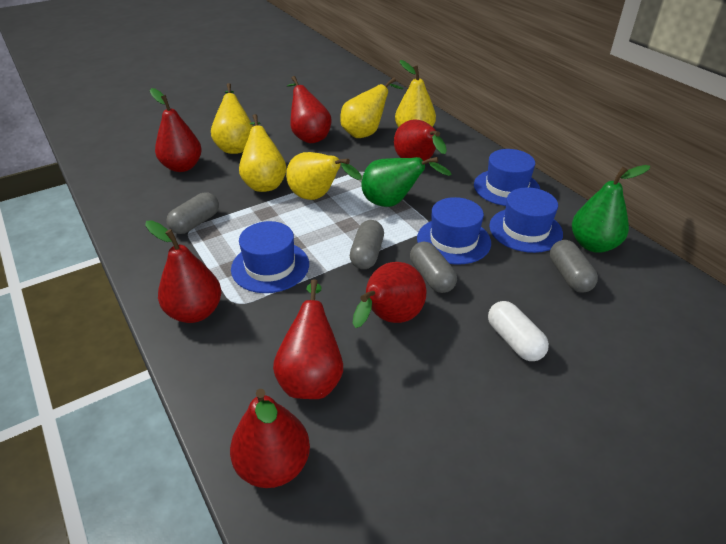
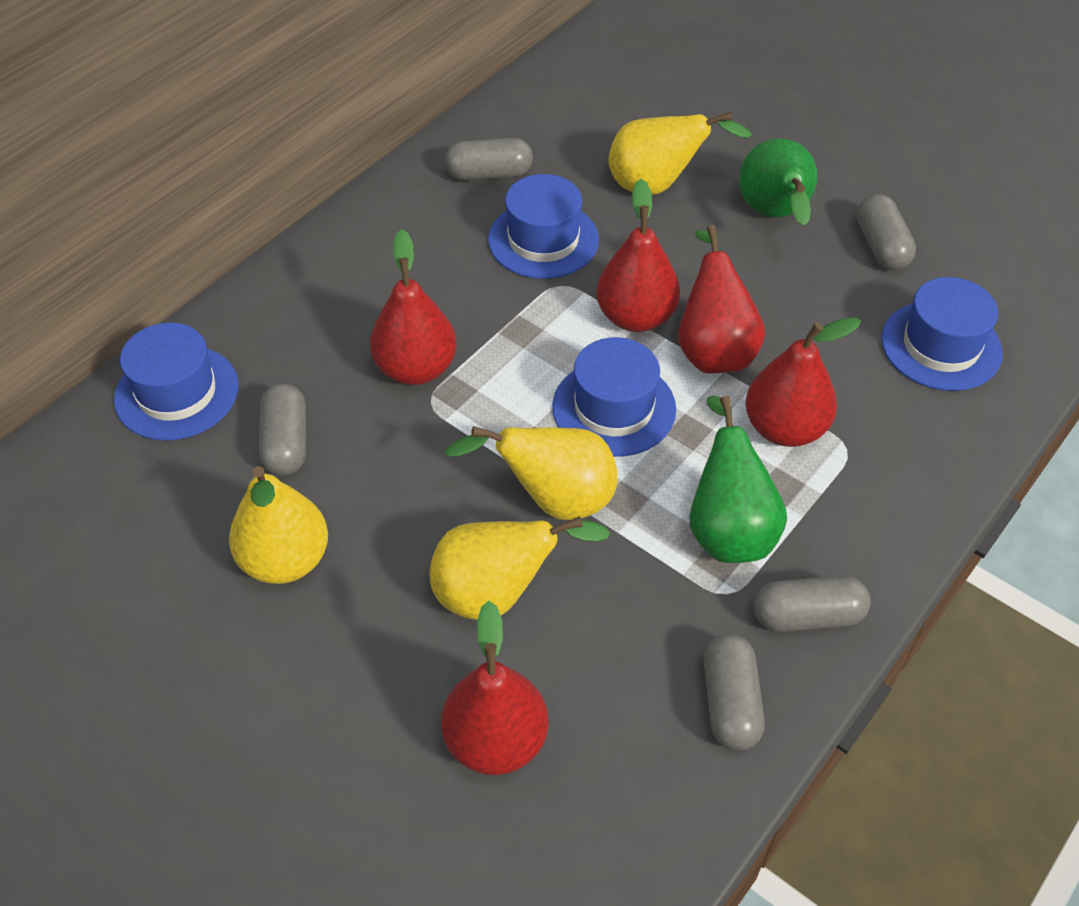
grey capsule: 4 -> 5
red pear: 7 -> 5
white capsule: 1 -> 0
yellow pear: 5 -> 4

